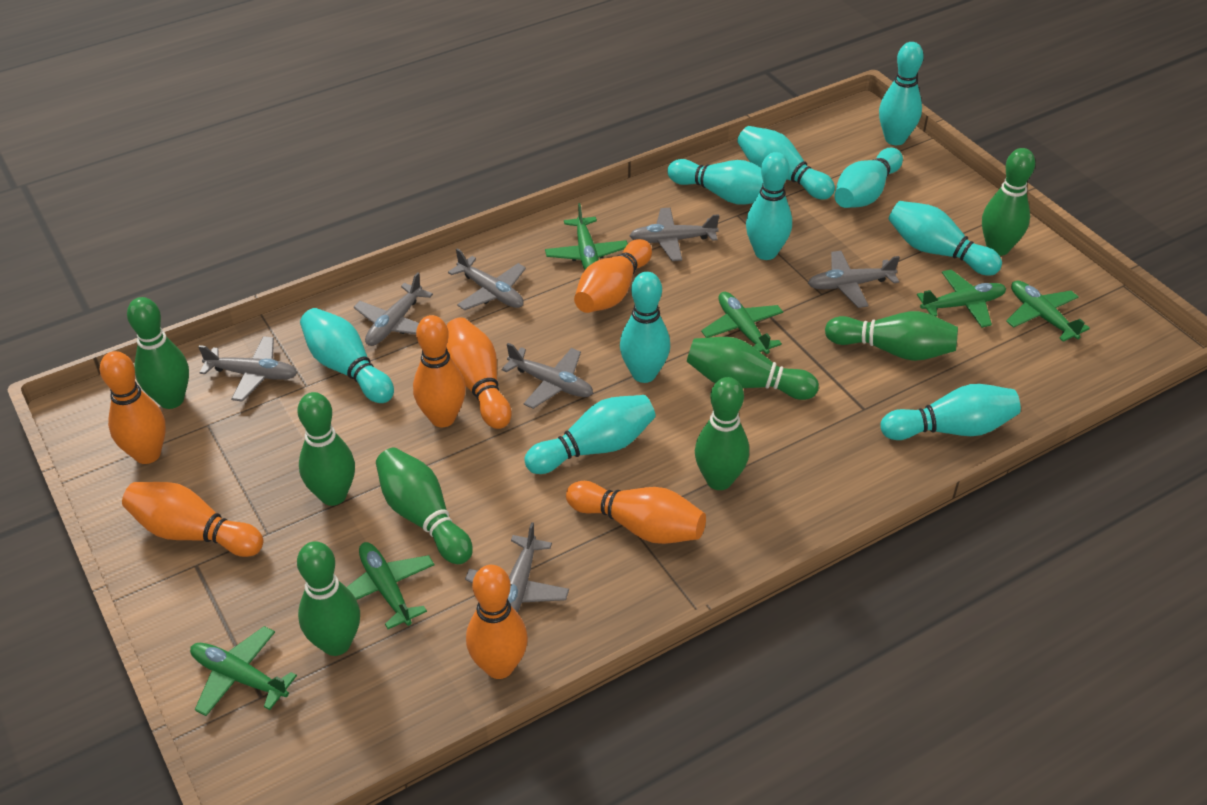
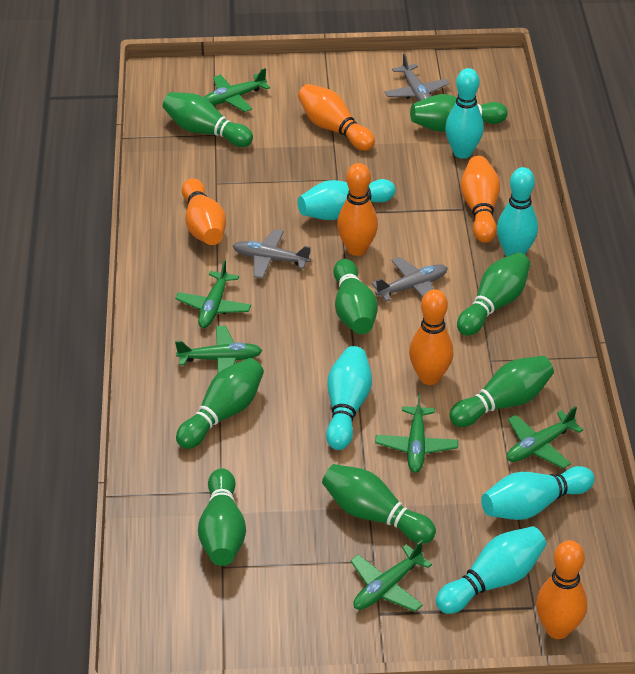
grey plane: 7 -> 3
orange bowling pin: 7 -> 6
turquoise bowling pin: 10 -> 6

